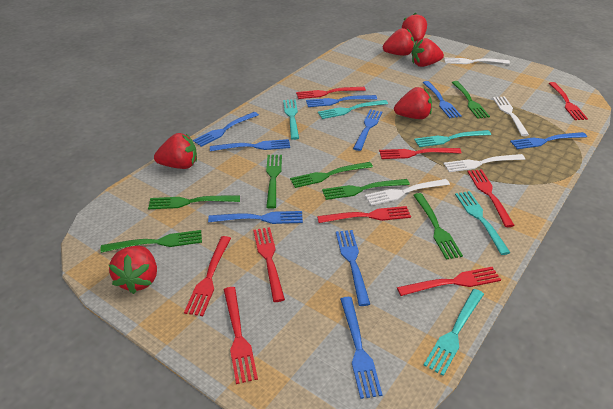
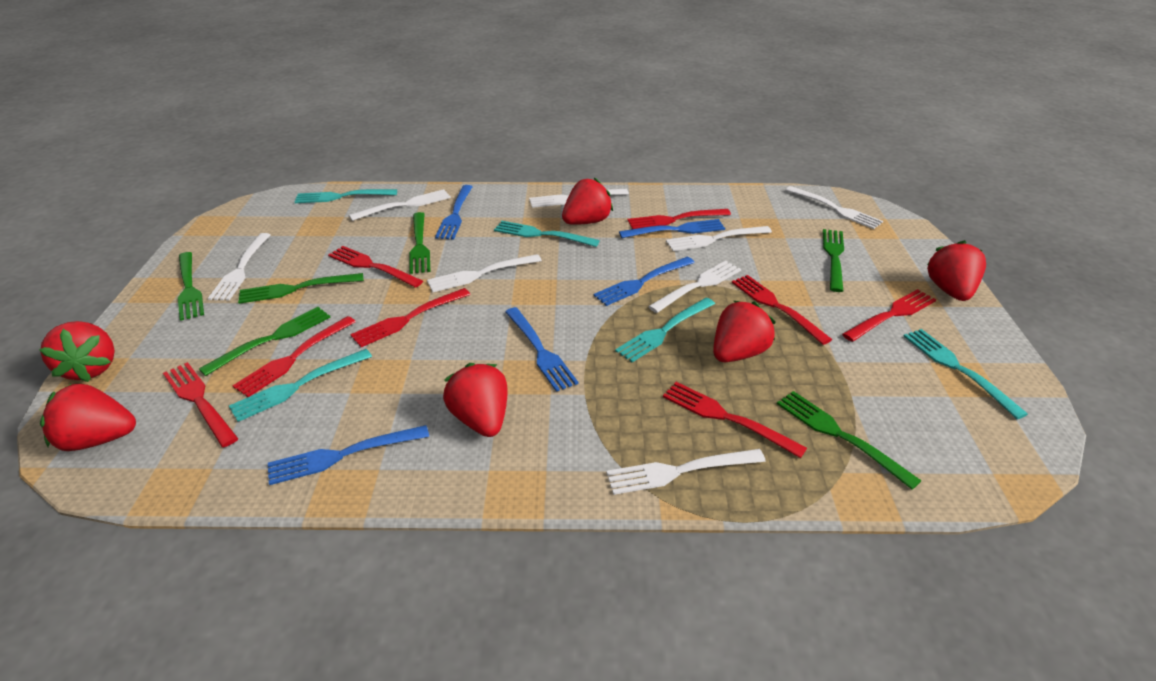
blue fork: 9 -> 5
green fork: 7 -> 6
red fork: 9 -> 8
white fork: 4 -> 8

